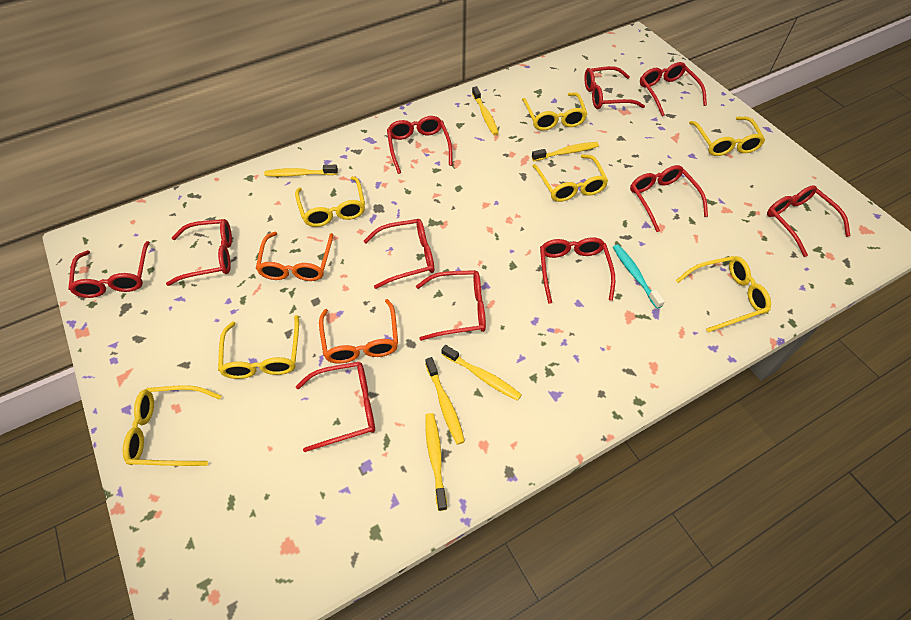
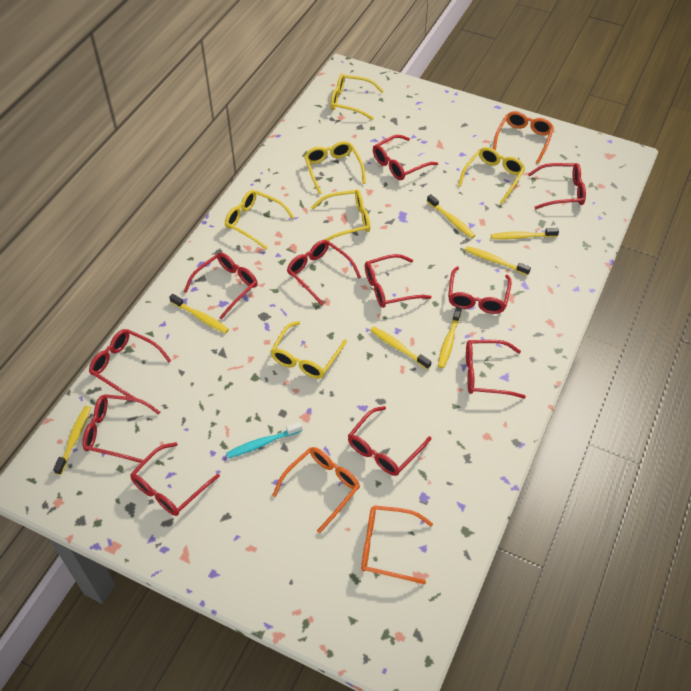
orange glasses: 2 -> 3
yellow glasses: 7 -> 6
yellow toothbrush: 6 -> 7

